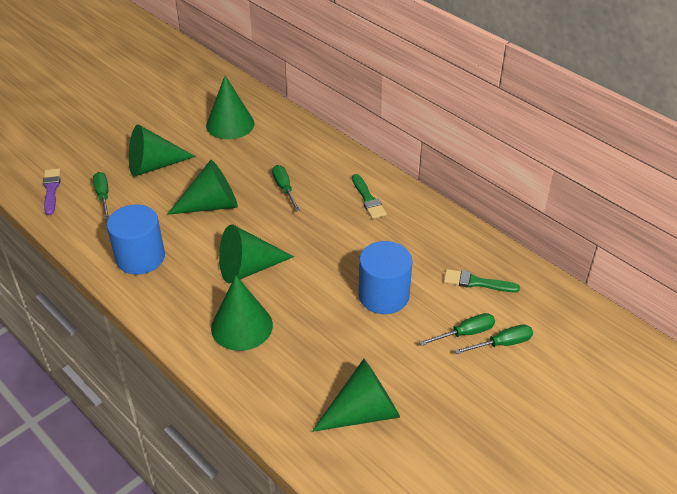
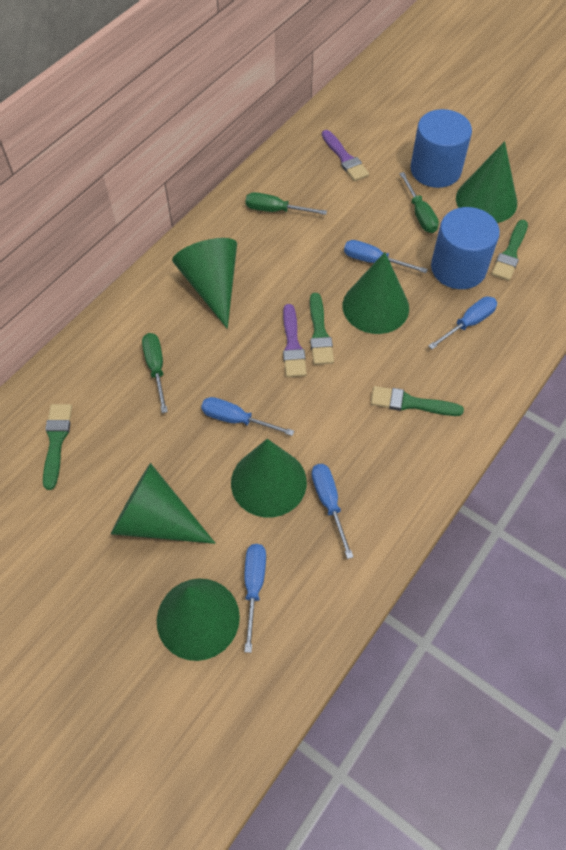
blue screwdriver: 0 -> 5
green brush: 2 -> 4
green screwdriver: 4 -> 3
purple brush: 1 -> 2

